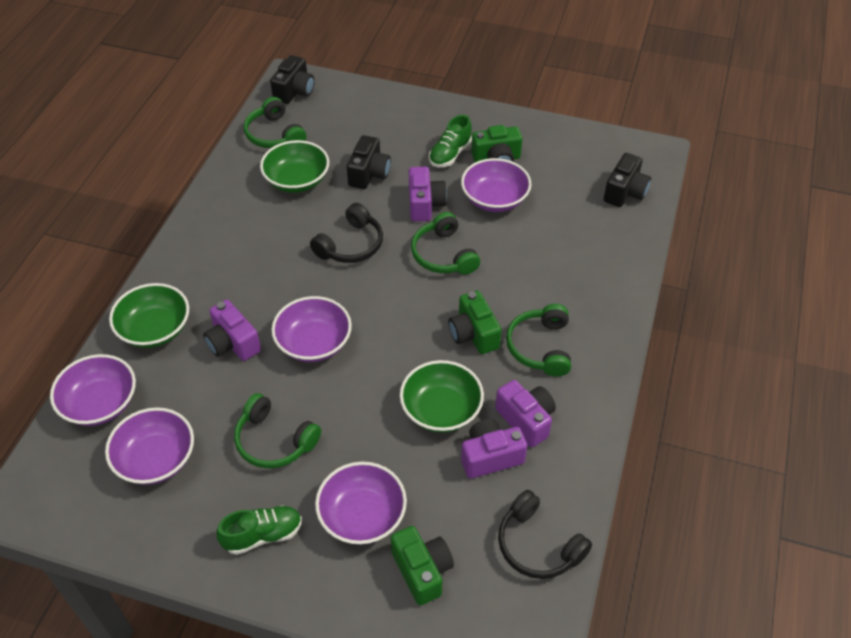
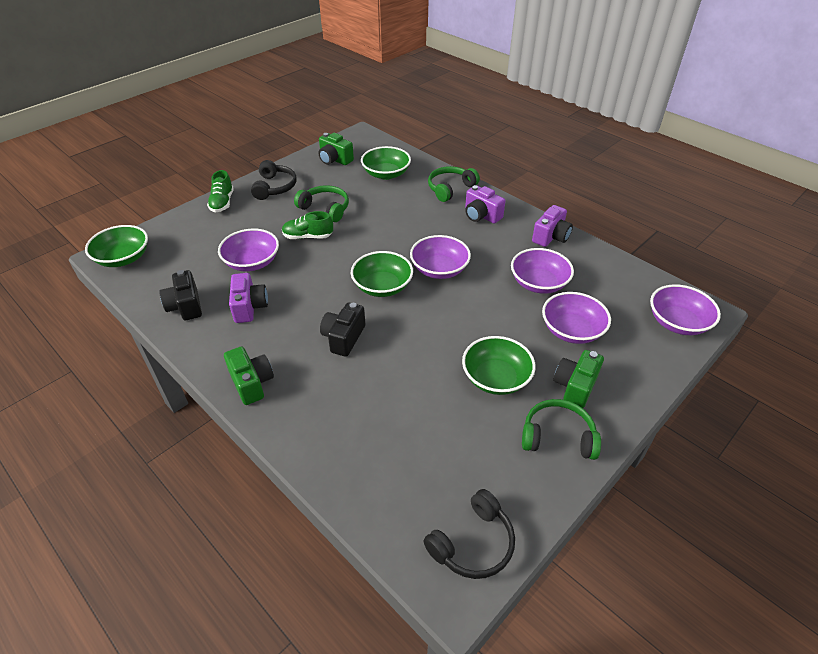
black camera: 3 -> 2
green bowl: 3 -> 4
green headphones: 4 -> 3
purple camera: 4 -> 3

